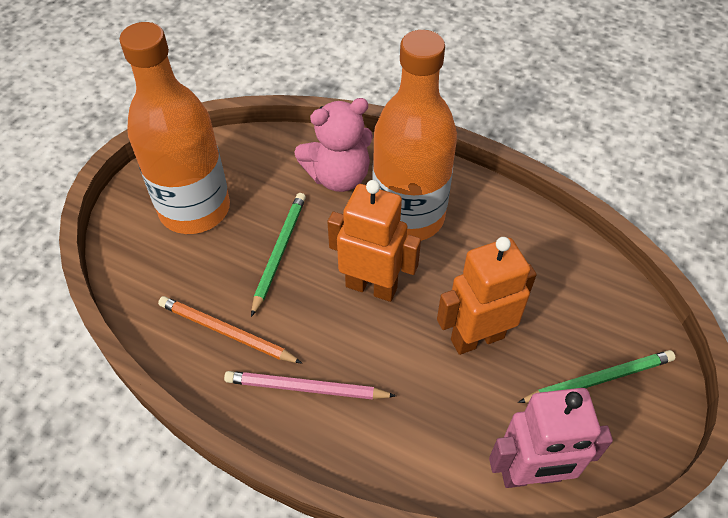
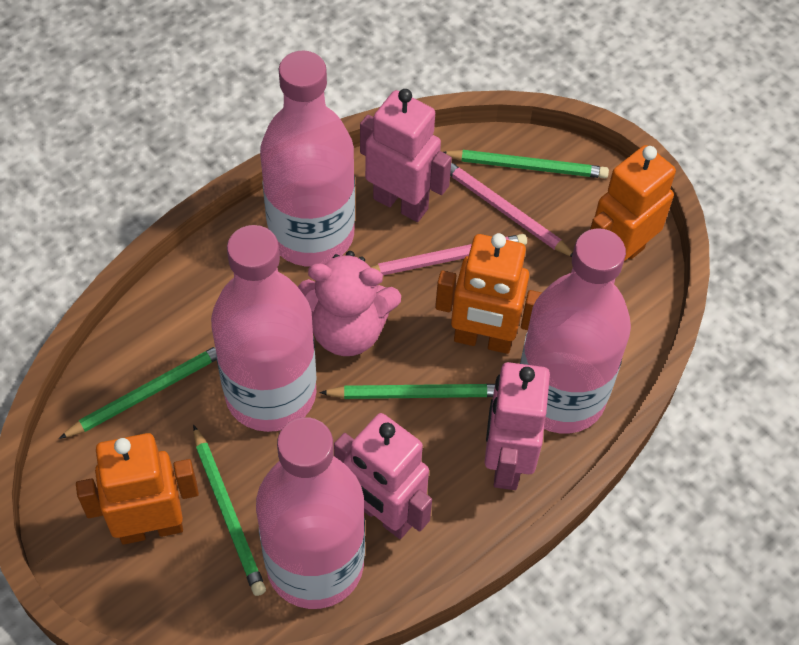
green pencil: 2 -> 4
orange bottle: 2 -> 0
orange pencil: 1 -> 0
orange robot: 2 -> 3
pink bottle: 0 -> 4
pink pencil: 1 -> 2
pink robot: 1 -> 3

